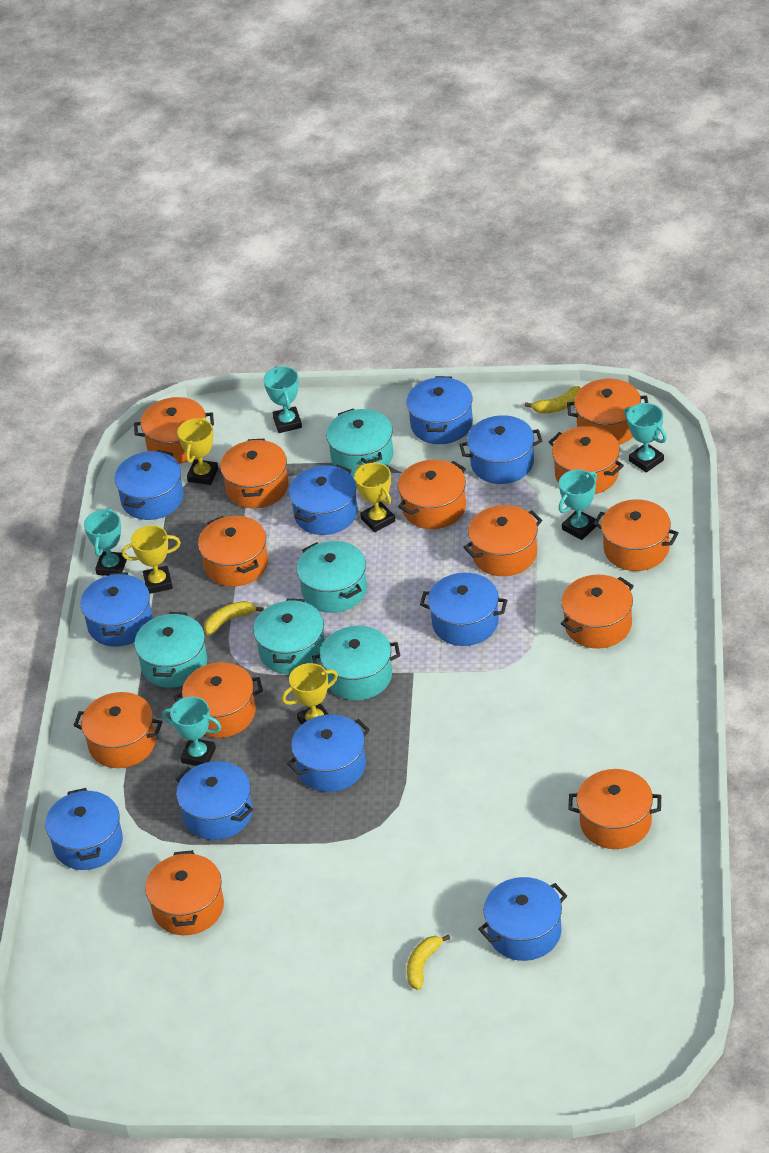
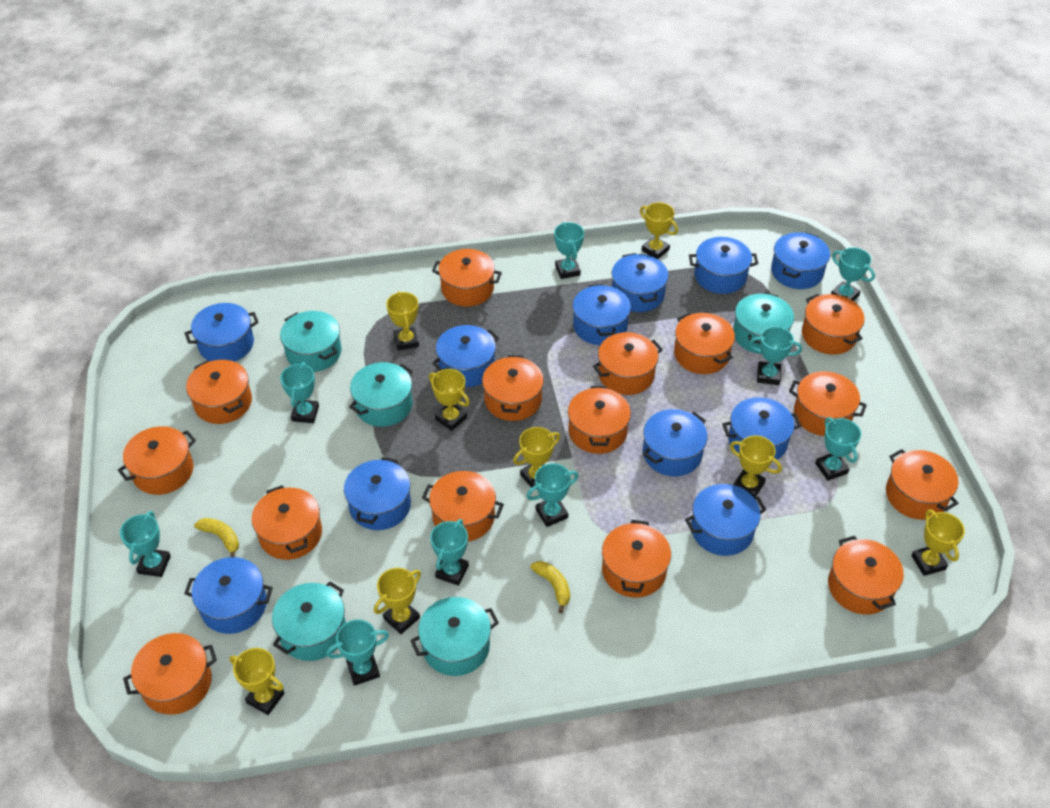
blue pot: 10 -> 11
orange pot: 13 -> 15
turquoise trophy: 5 -> 9
yellow banana: 3 -> 2
yellow trophy: 4 -> 8

